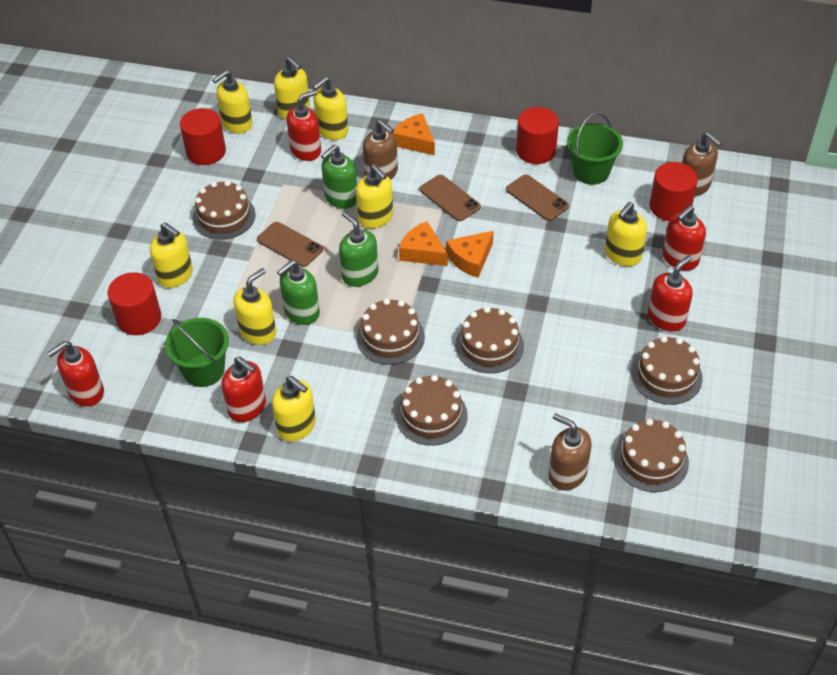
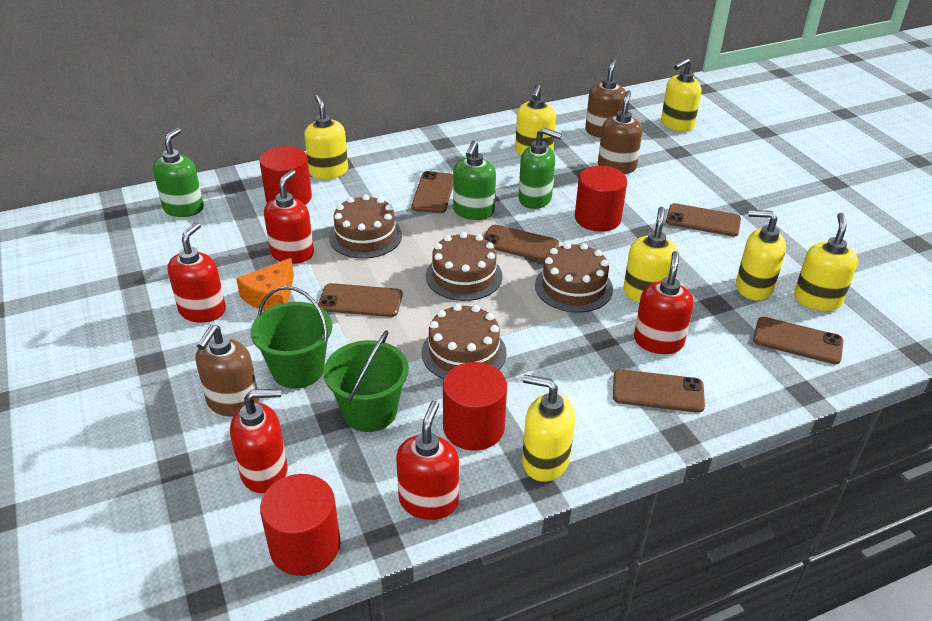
brown cake: 6 -> 4
brown phone: 3 -> 6
orange cheese: 3 -> 1
yellow soap dispenser: 8 -> 7

